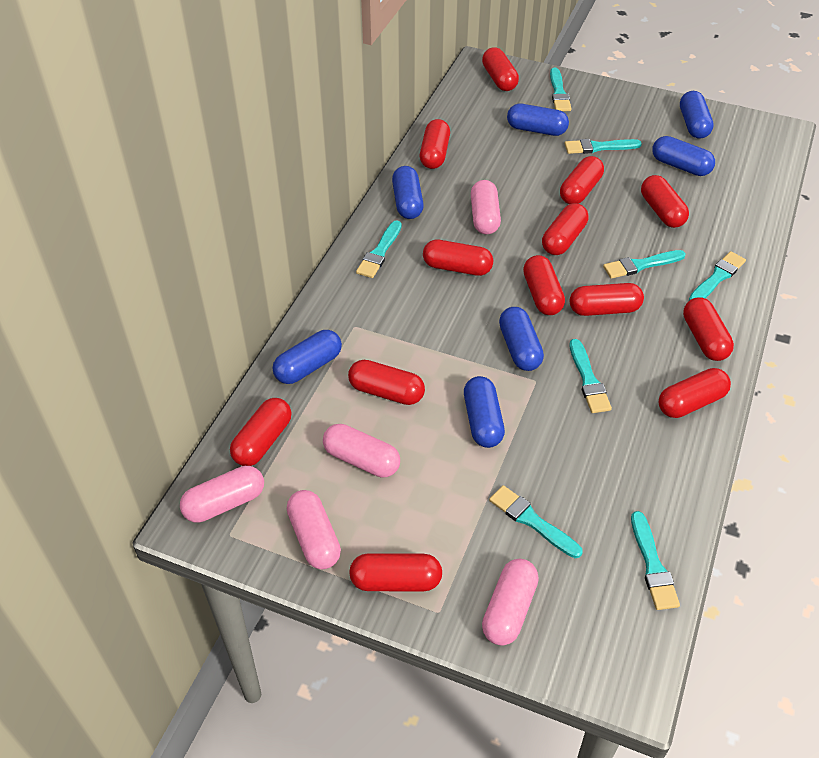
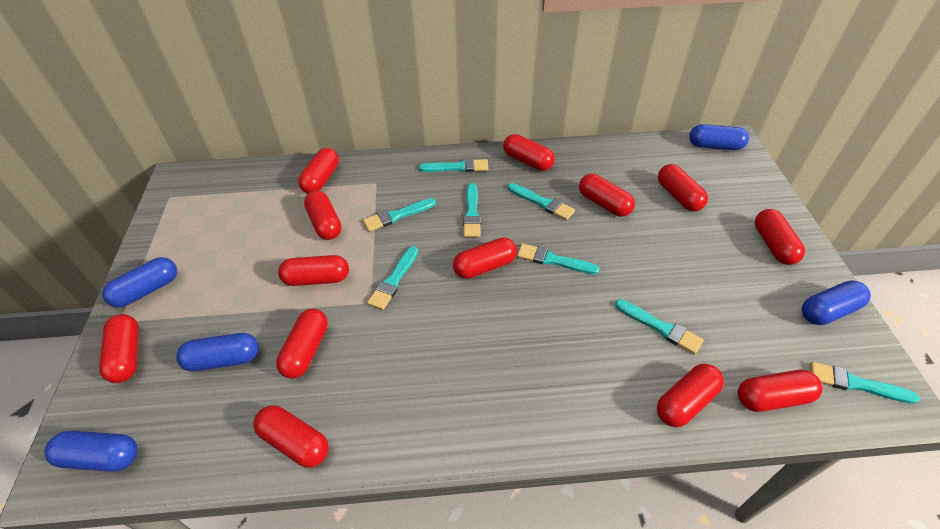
blue capsule: 7 -> 5
pink capsule: 5 -> 0

